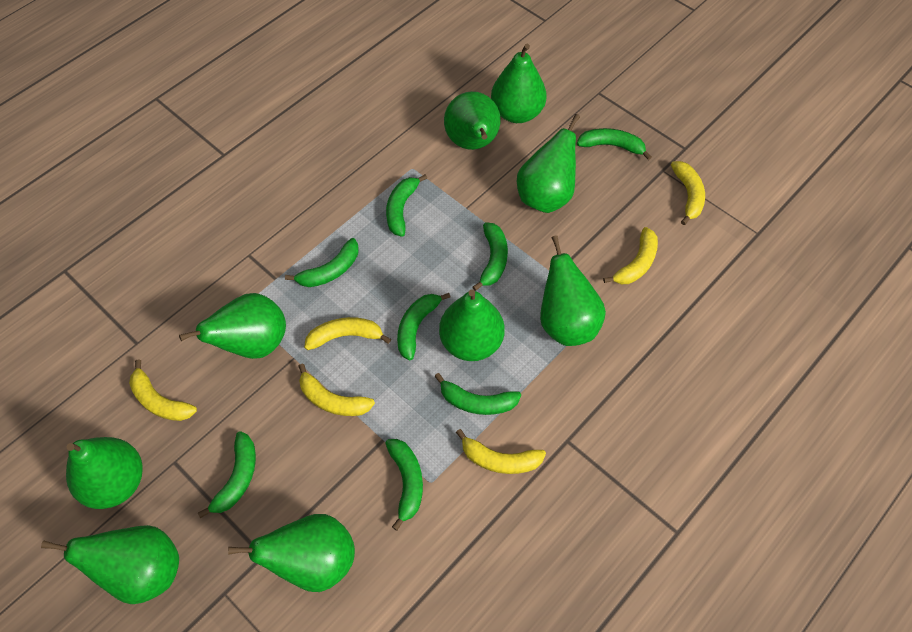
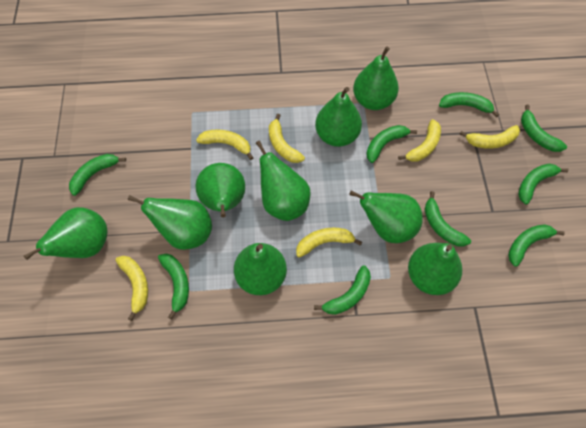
green banana: 8 -> 9

